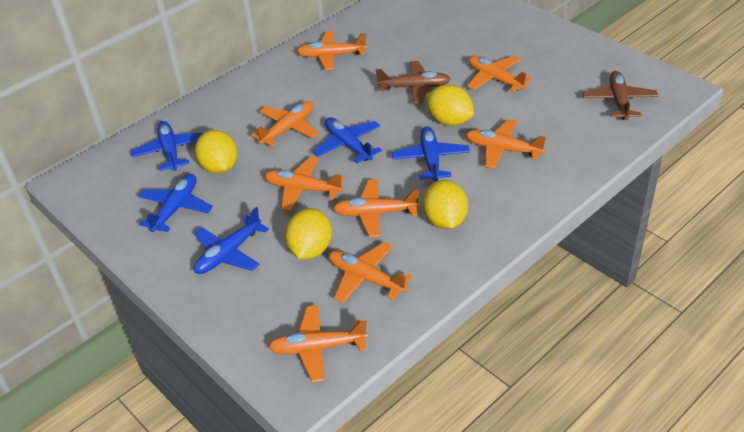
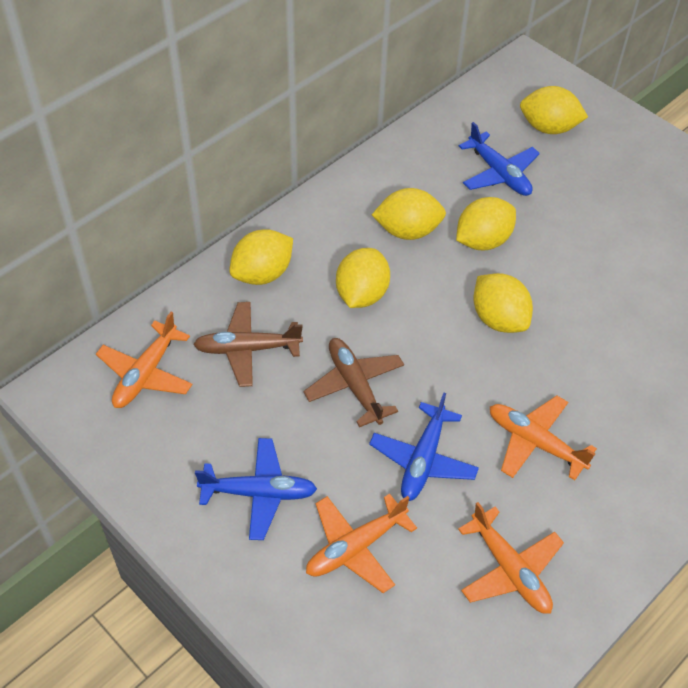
blue plane: 5 -> 3
orange plane: 8 -> 4
yellow lemon: 4 -> 6

